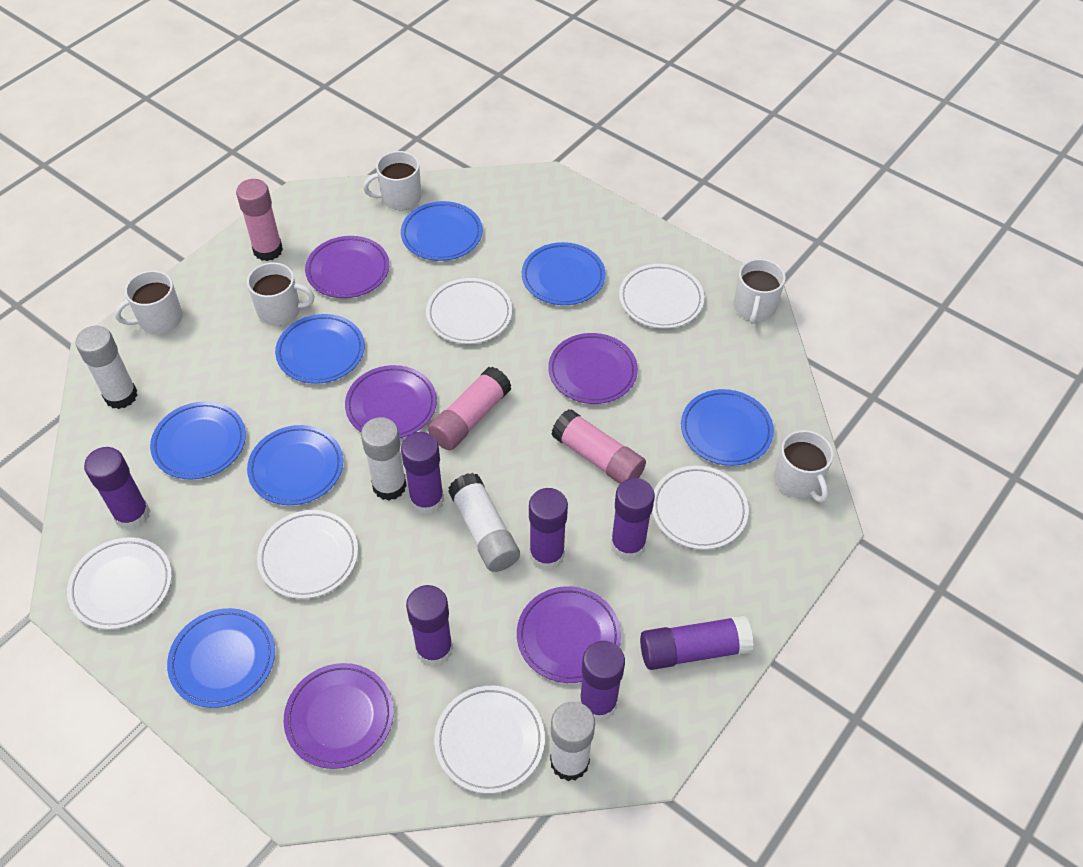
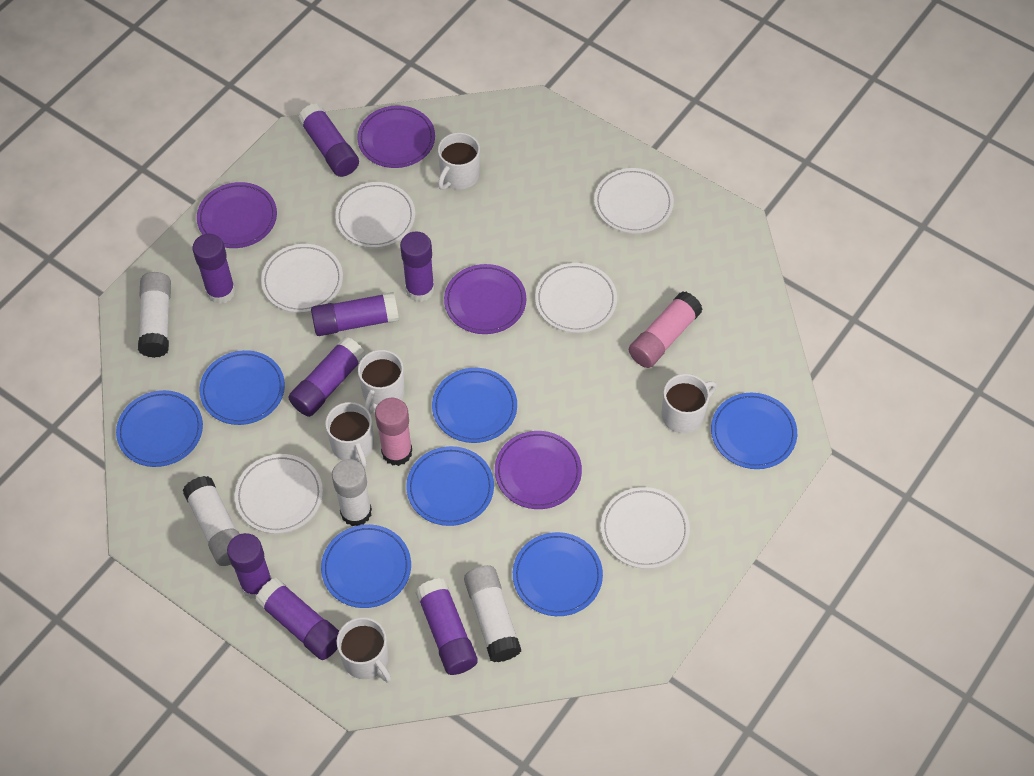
pink glue stick: 3 -> 2
purple glue stick: 7 -> 8
purple plate: 5 -> 4

